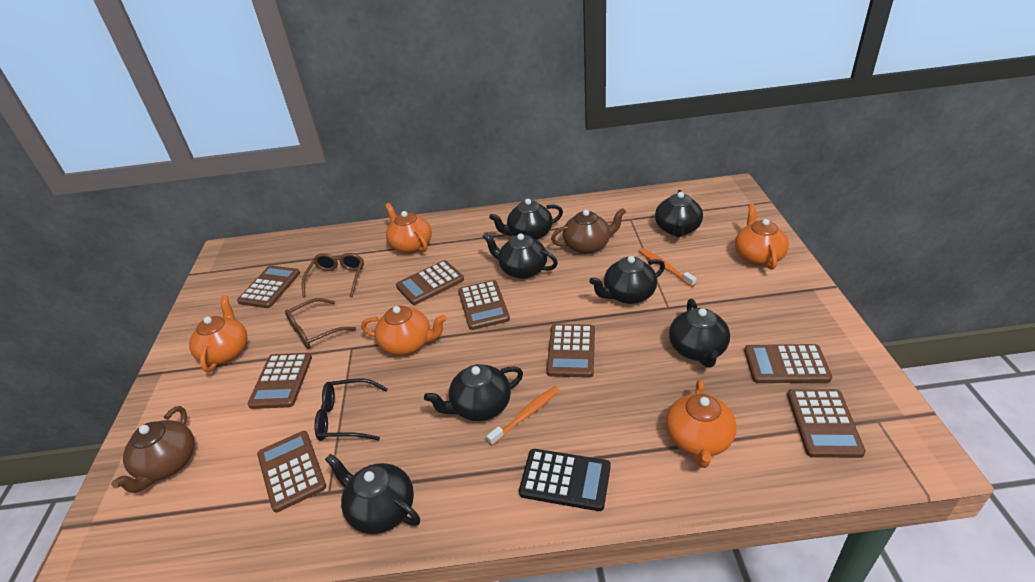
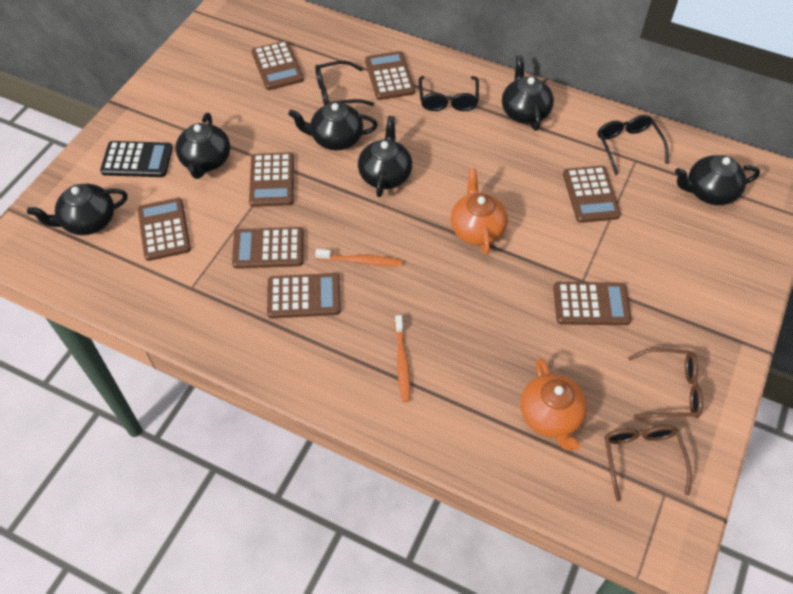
black glasses: 1 -> 3
black teapot: 7 -> 6
brown teapot: 2 -> 0
orange teapot: 5 -> 2

